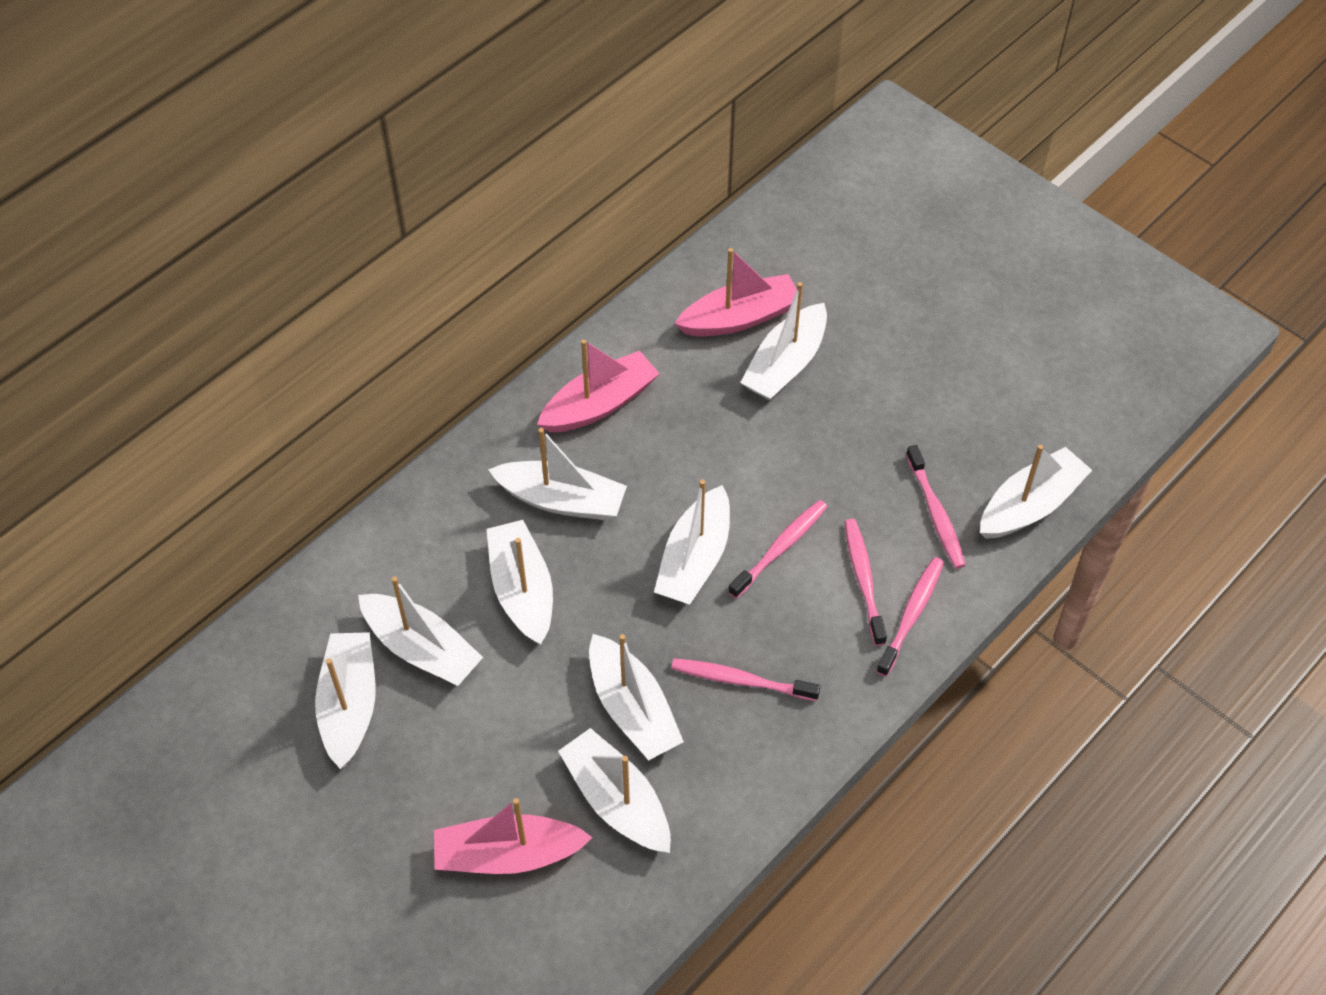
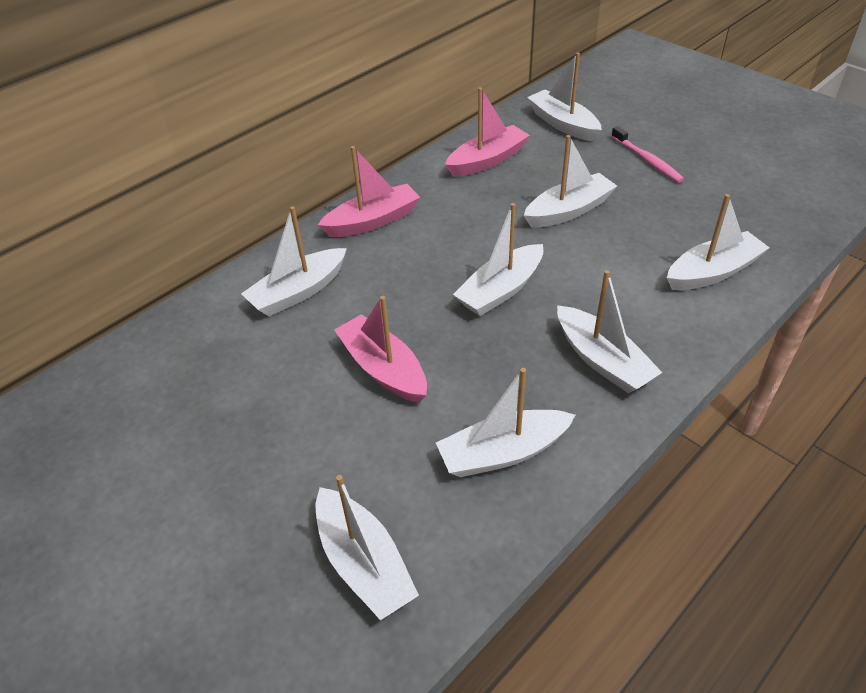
pink toothbrush: 5 -> 1
white boat: 9 -> 8

